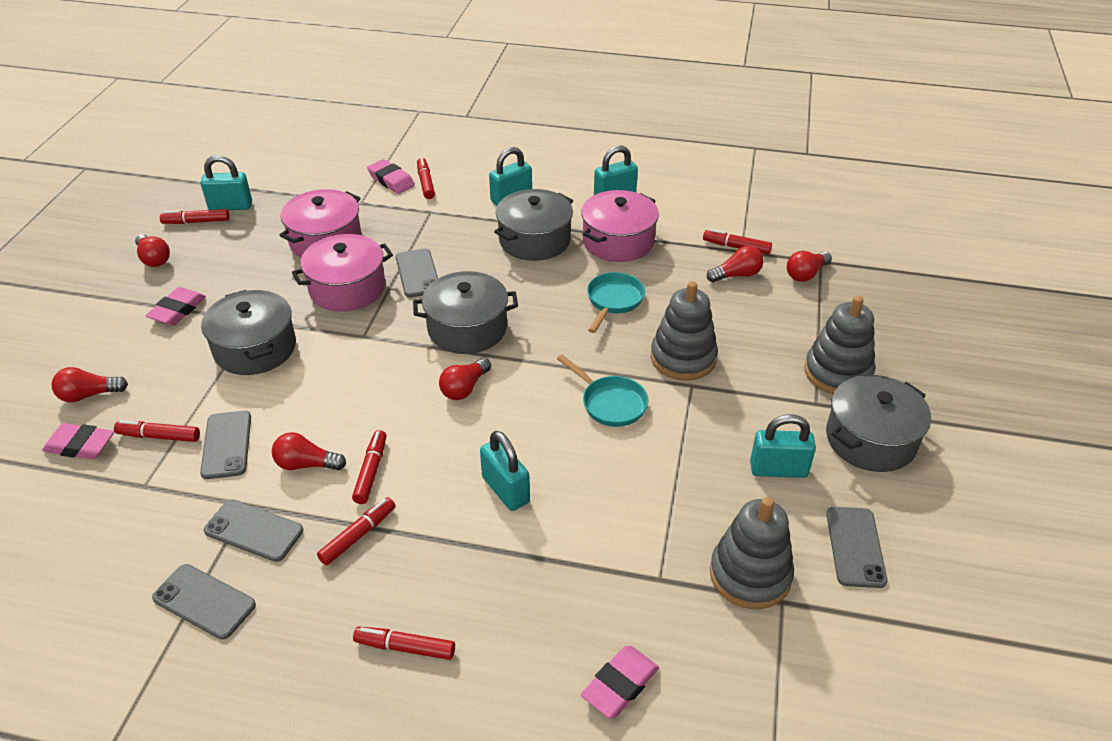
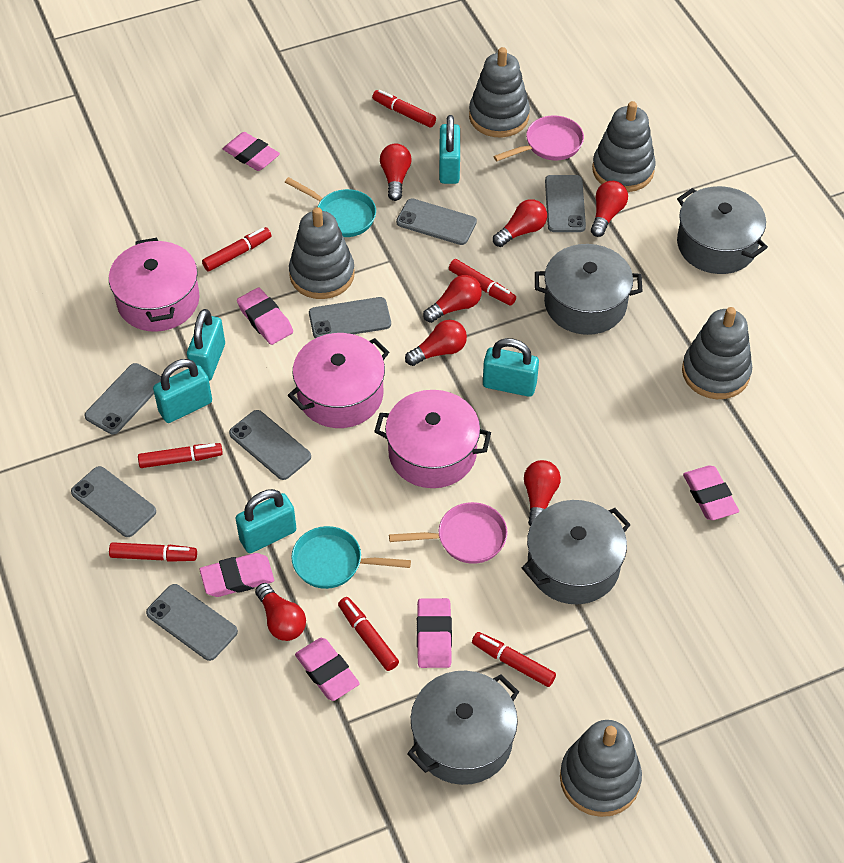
grey phone: 5 -> 7
grey stacking toy: 3 -> 5
pink eraser: 4 -> 6
pink pan: 0 -> 2
red light bulb: 6 -> 7

